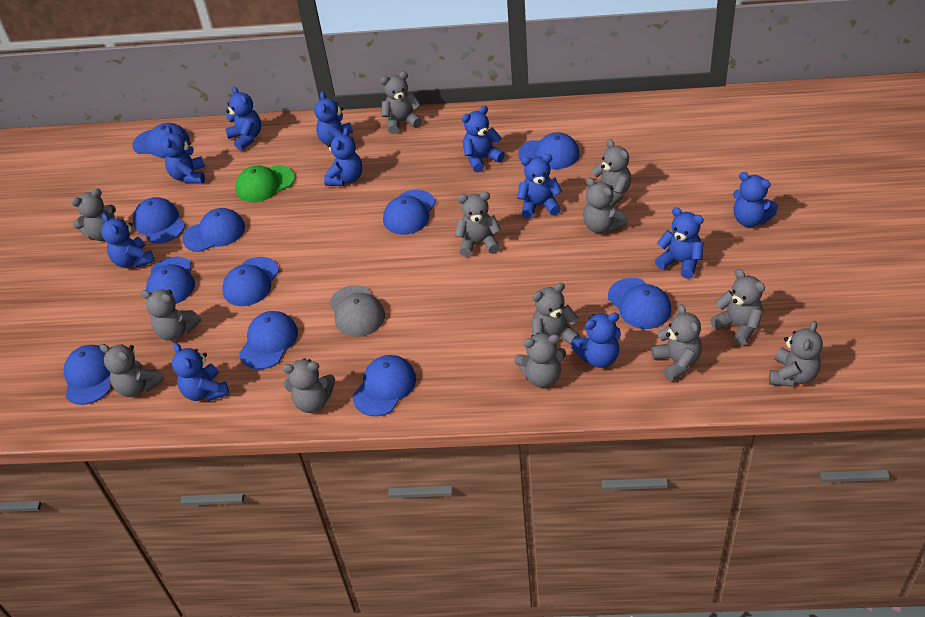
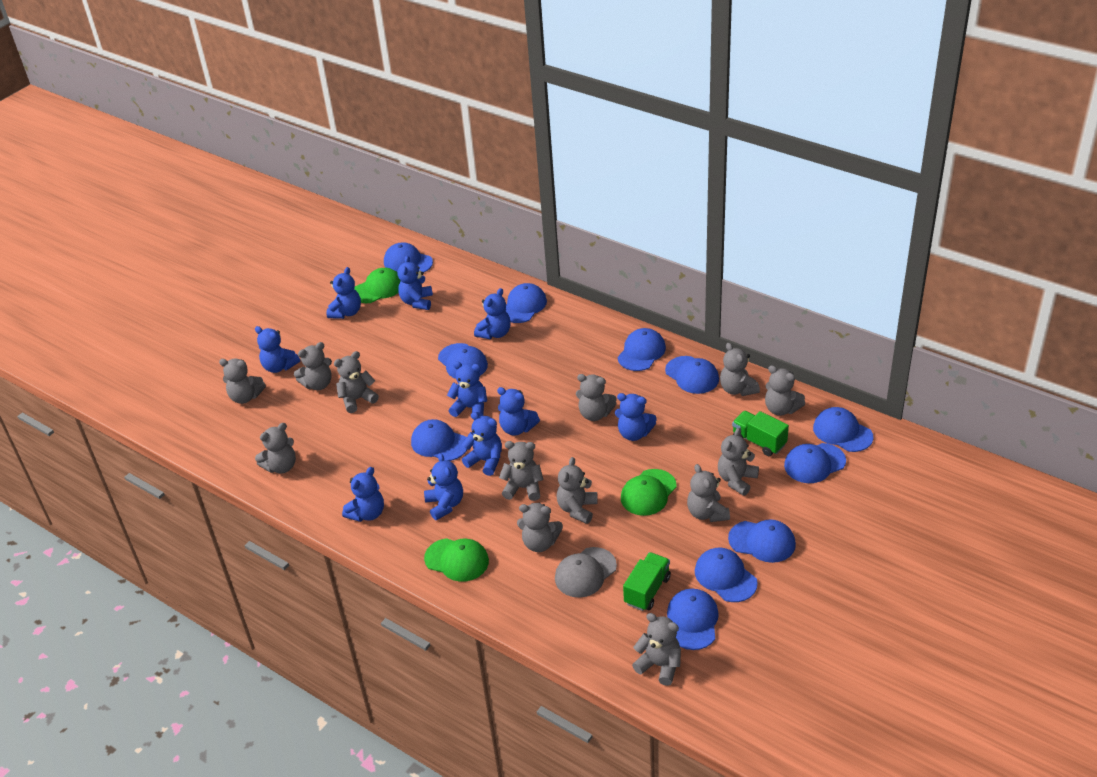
blue teddy bear: 11 -> 10
green cap: 1 -> 3
green truck: 0 -> 2

